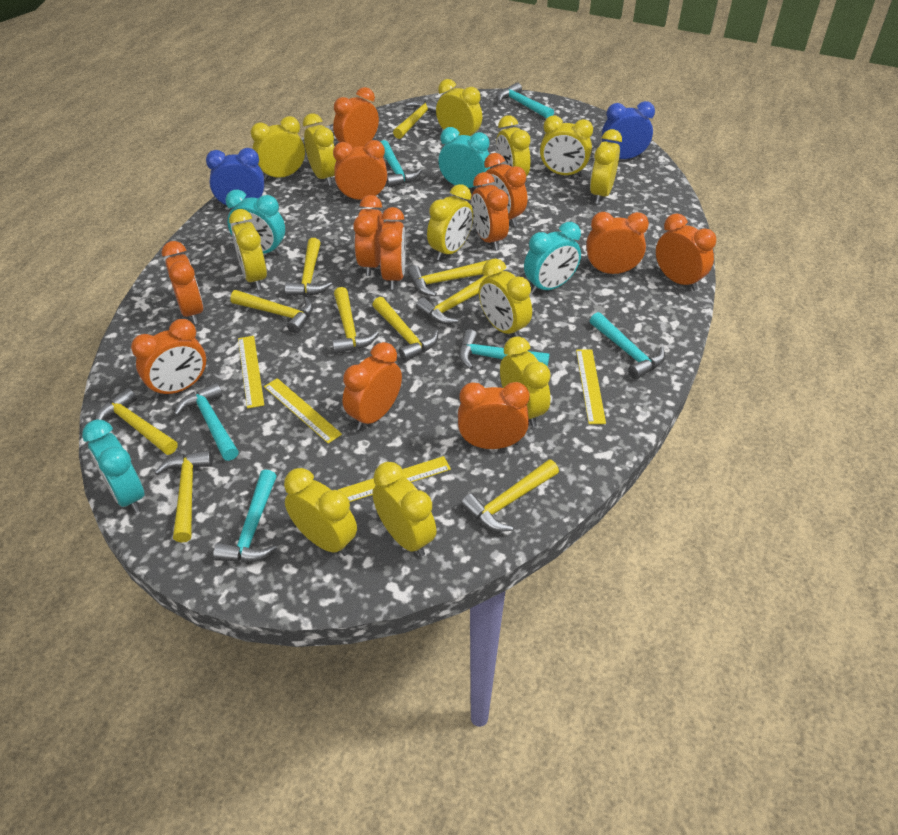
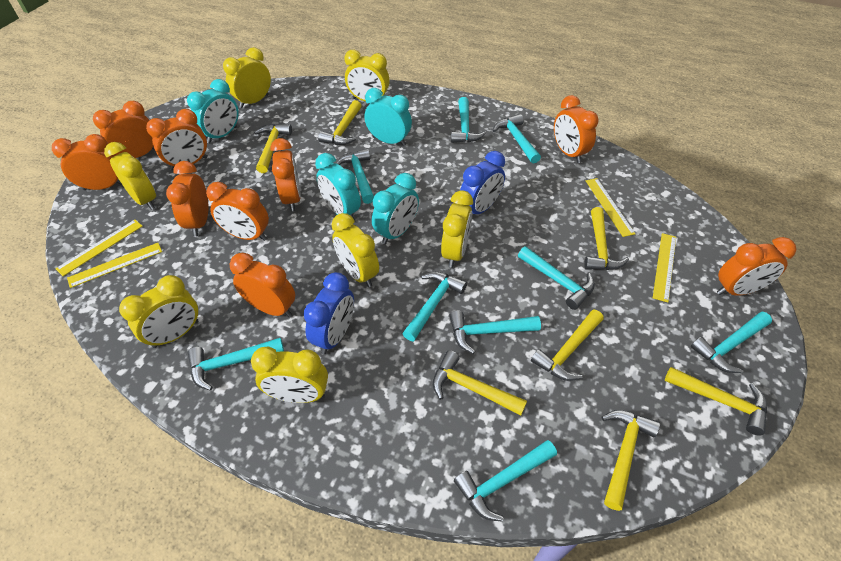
orange clock: 12 -> 9
turquoise hammer: 6 -> 9
yellow clock: 12 -> 7
yellow hammer: 10 -> 7

